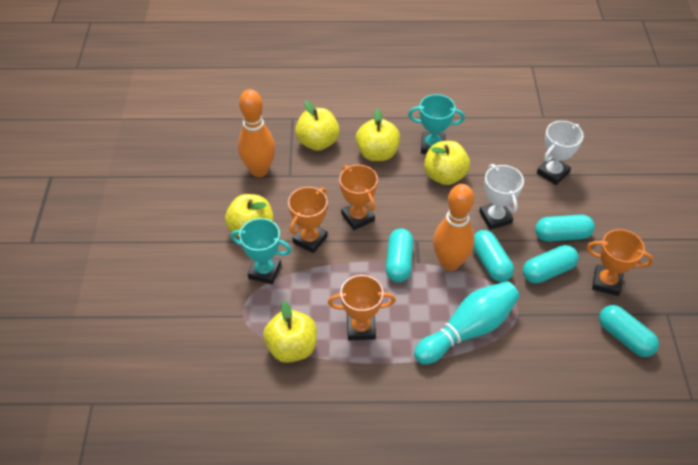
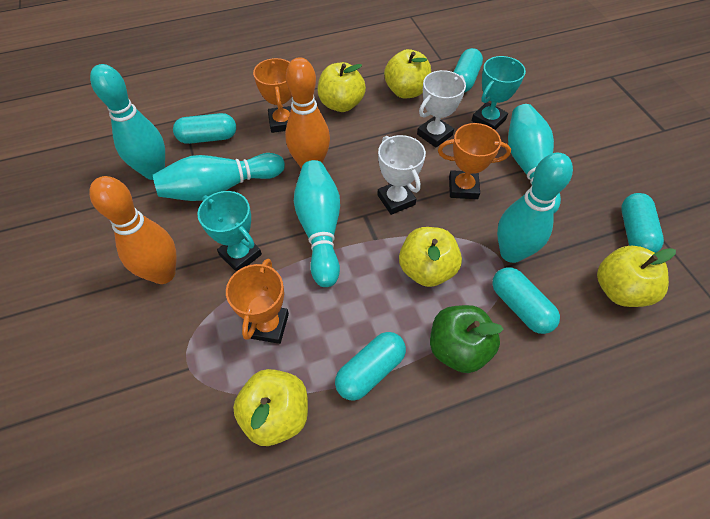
green apple: 0 -> 1
orange trophy: 4 -> 3
turquoise bowling pin: 1 -> 5

